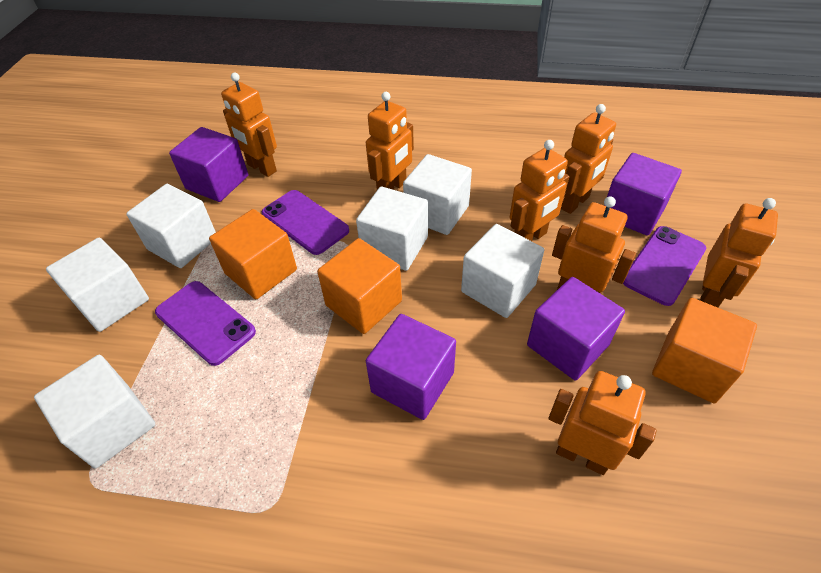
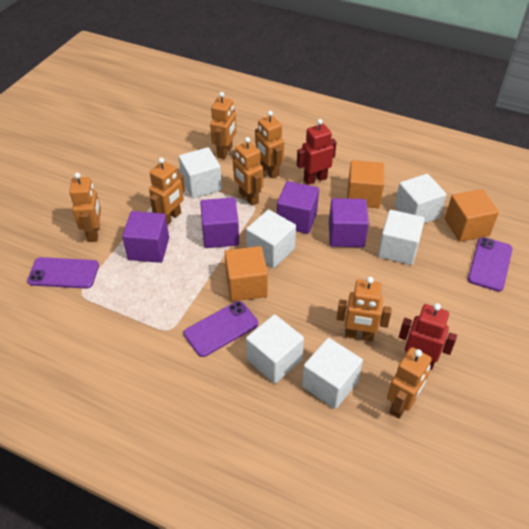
red robot: 0 -> 2

